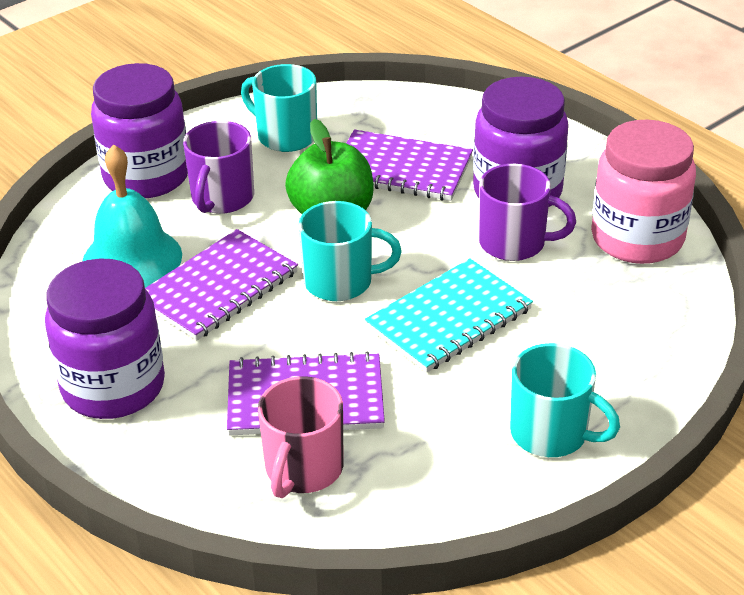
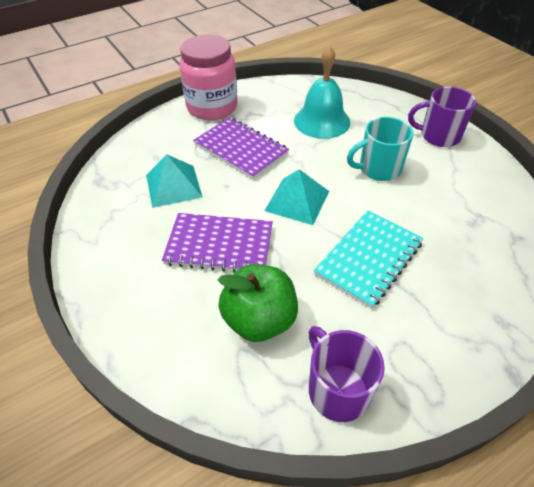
pink mug: 1 -> 0
purple jar: 3 -> 0
purple notebook: 3 -> 2
turquoise mug: 3 -> 1
turquoise pyramid: 0 -> 2

